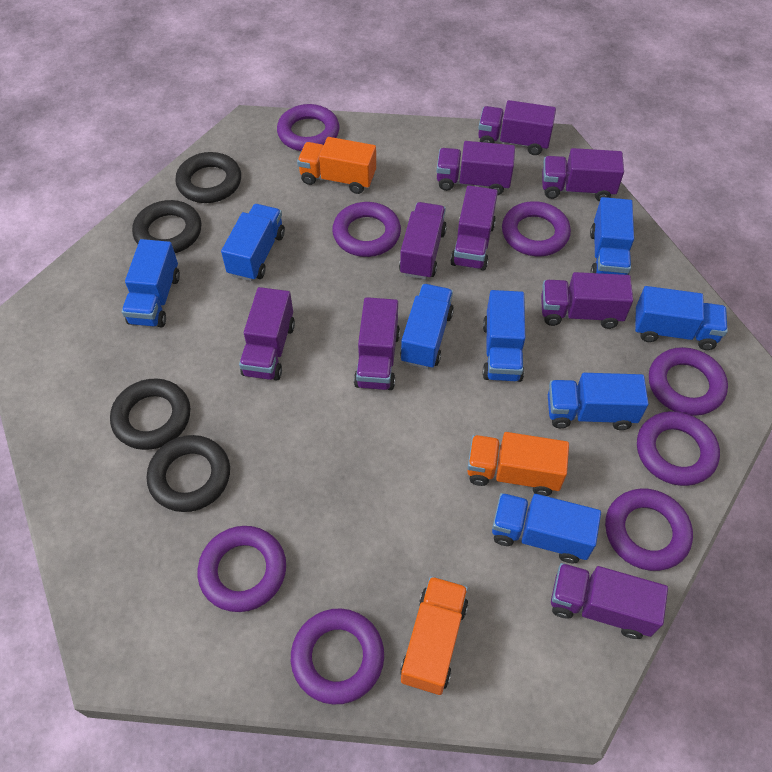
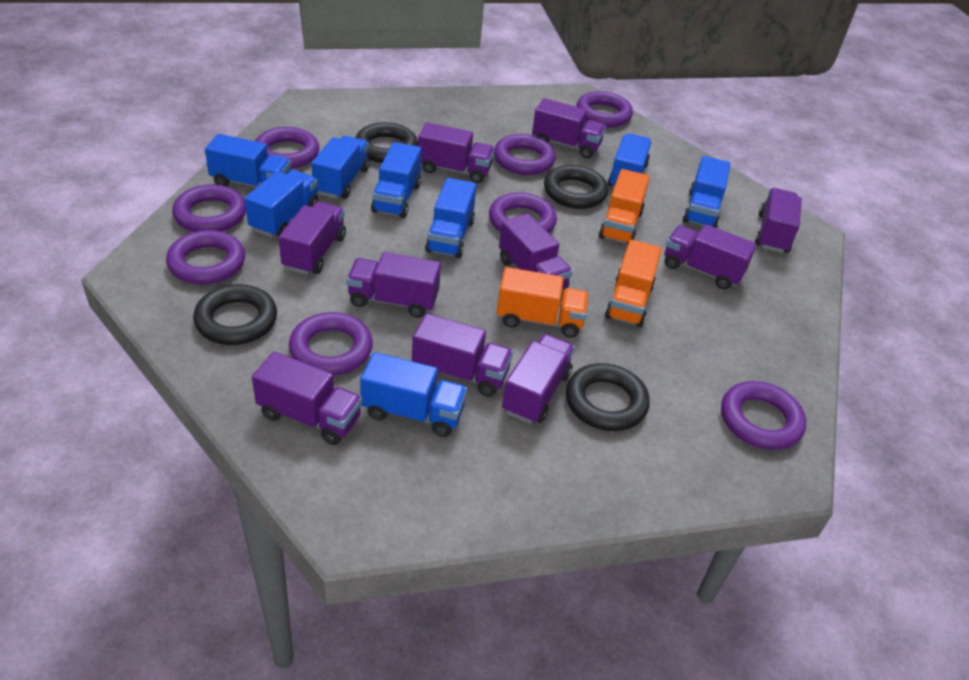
purple truck: 9 -> 10

